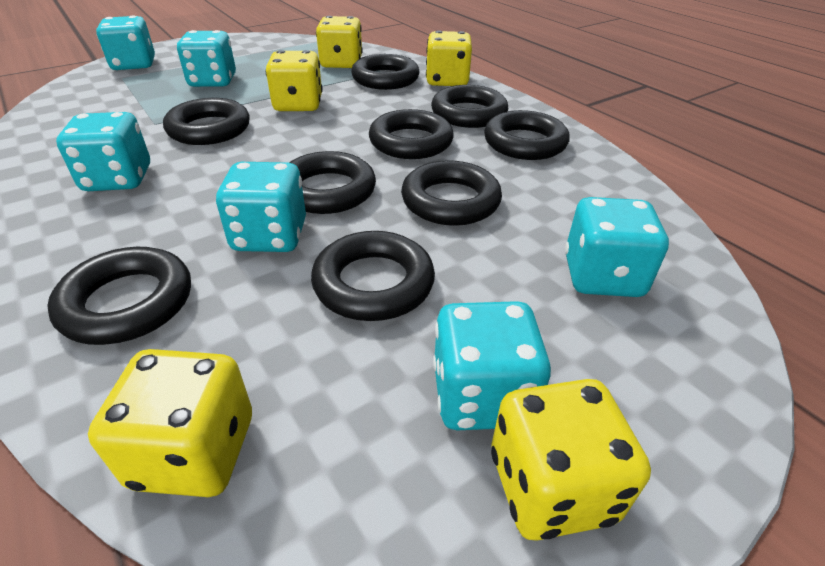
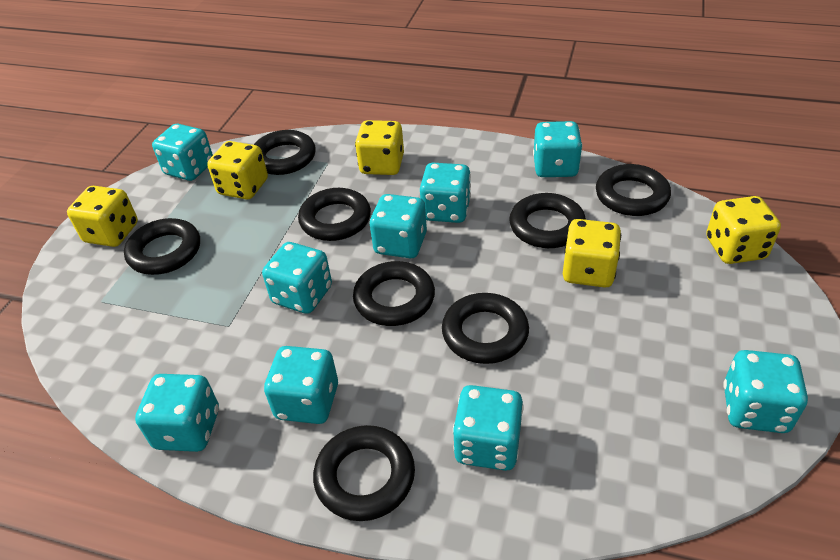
black ring: 9 -> 8
turquoise dice: 6 -> 9

